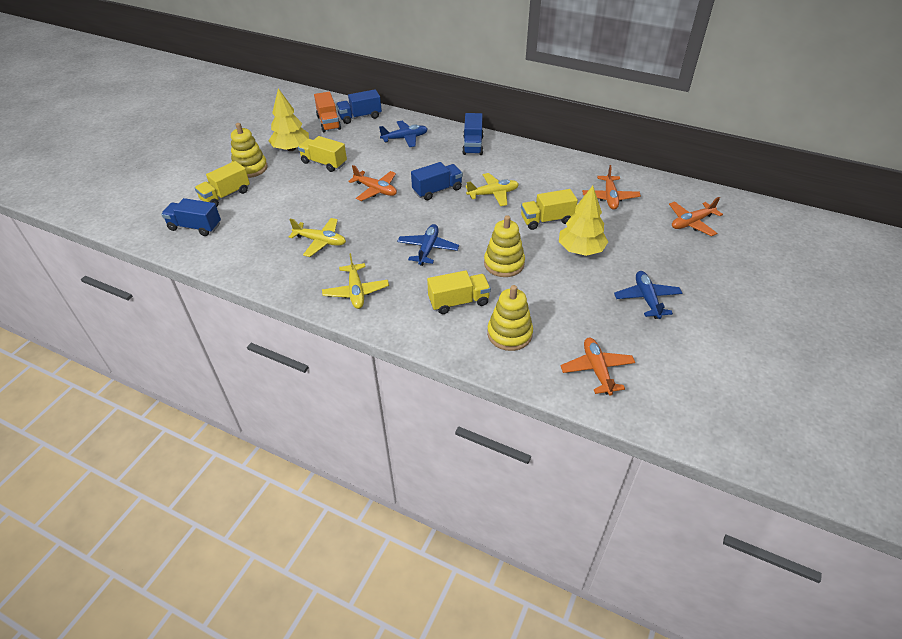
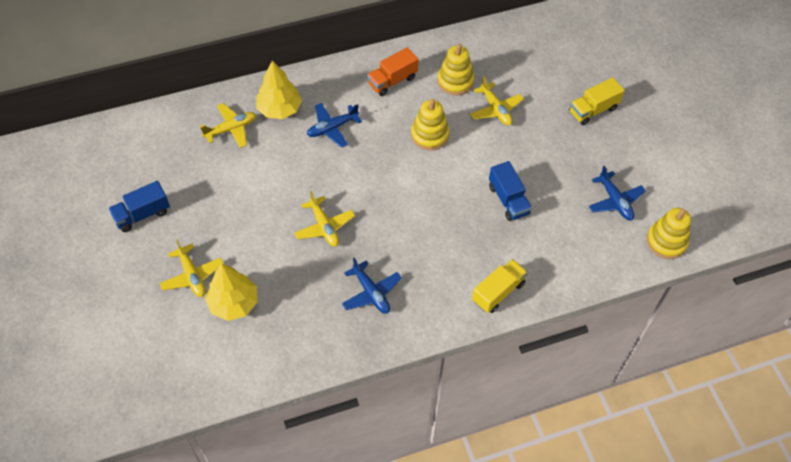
blue truck: 4 -> 2
orange plane: 4 -> 0
yellow plane: 3 -> 4
yellow truck: 4 -> 2

